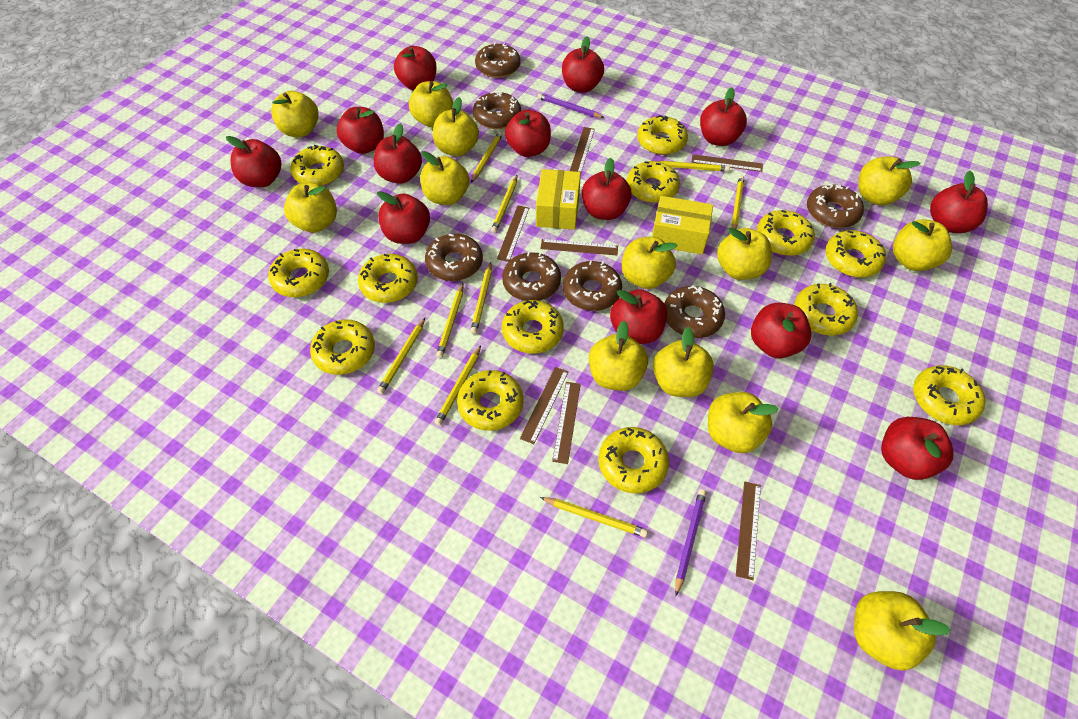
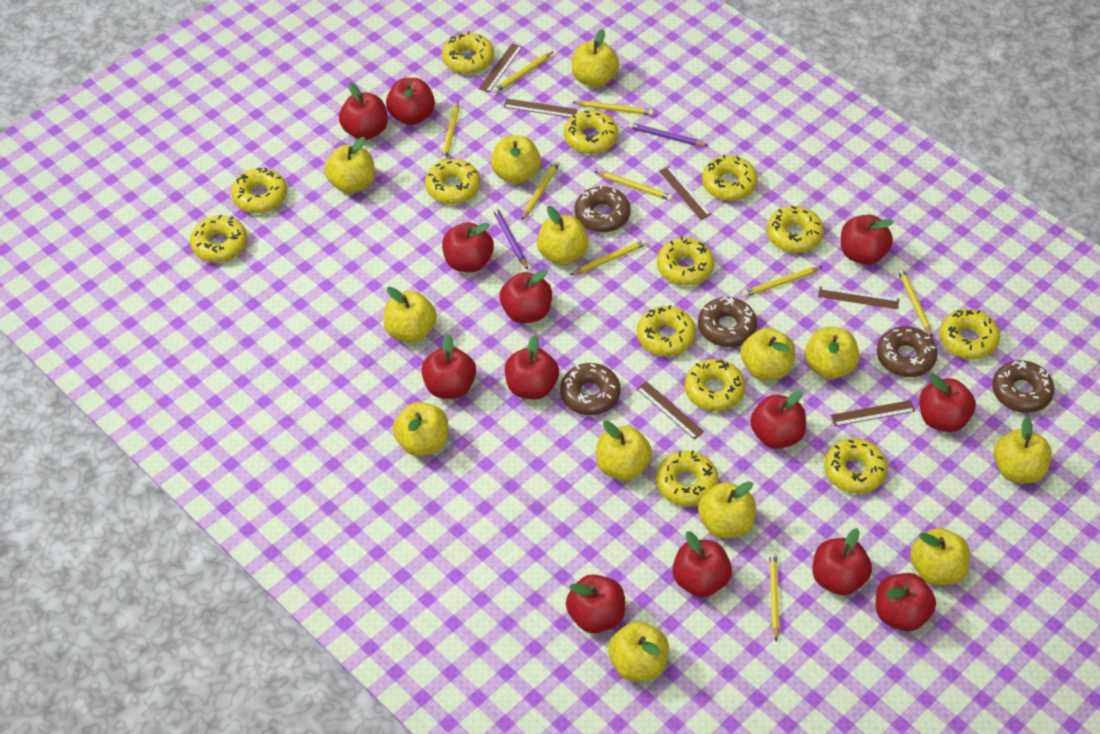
brown donut: 7 -> 5
brown ruler: 7 -> 6
yellow box: 2 -> 0

